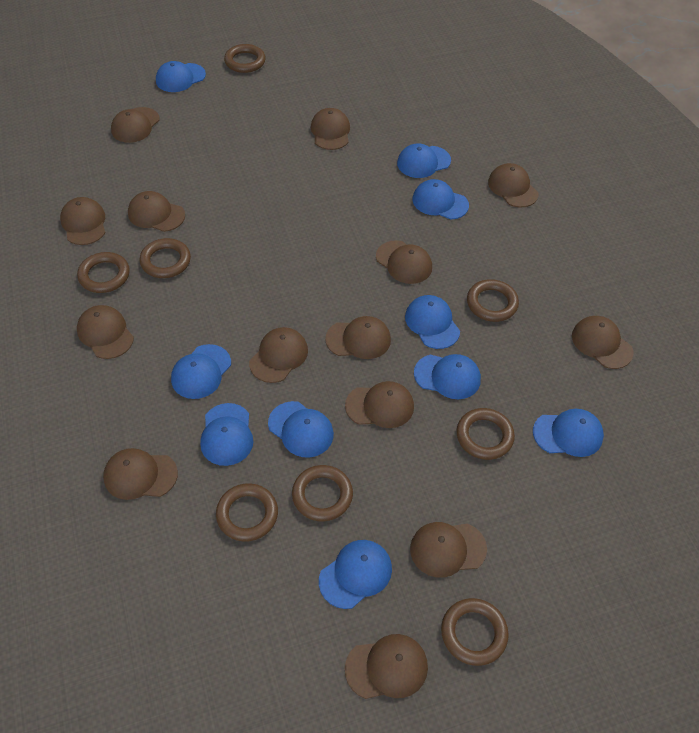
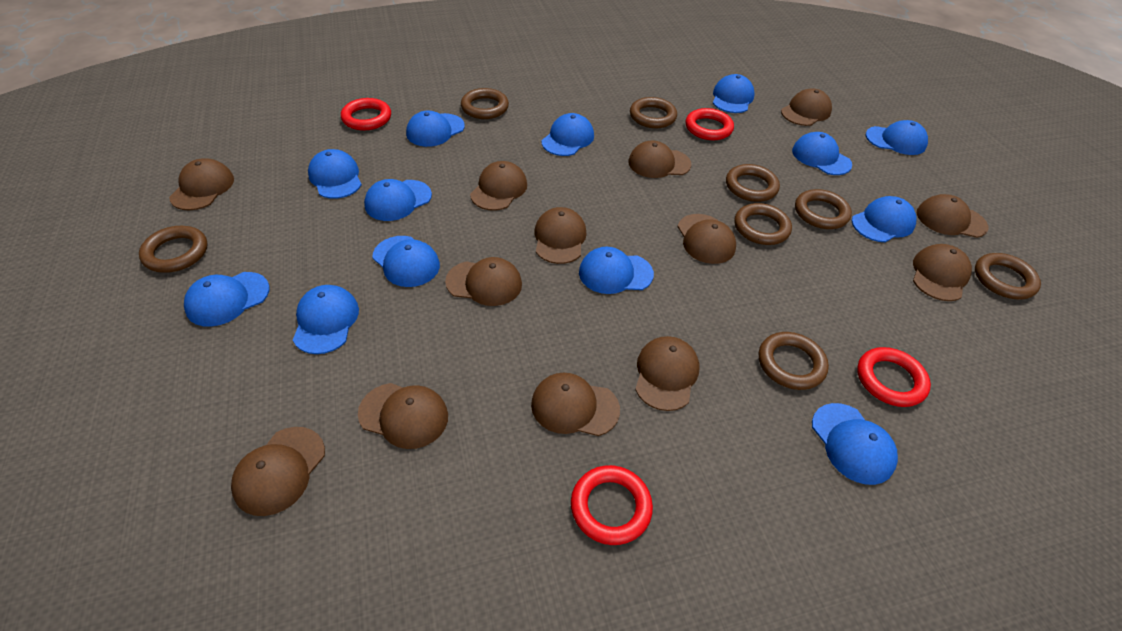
blue cap: 10 -> 13
brown cap: 14 -> 13
red ring: 0 -> 4

